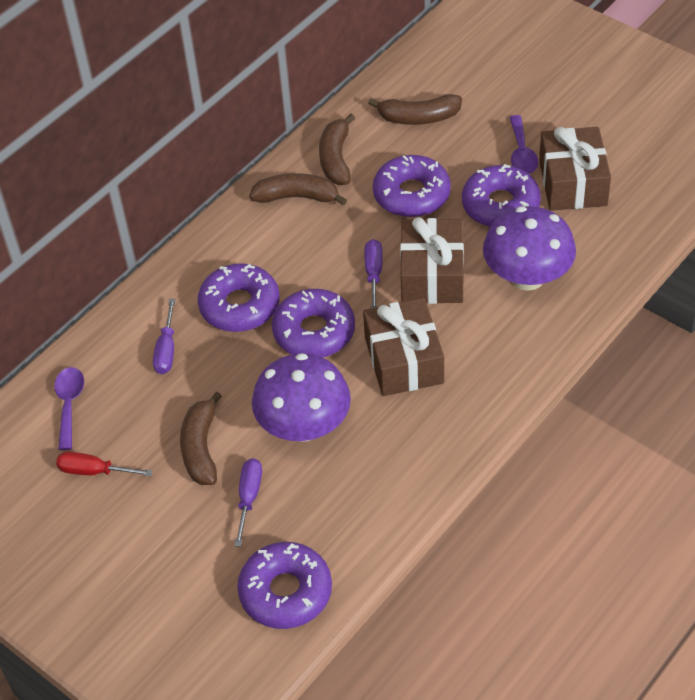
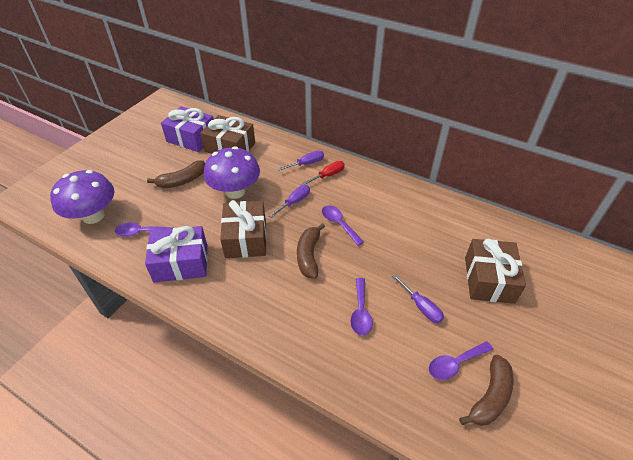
brown banana: 4 -> 3
purple donut: 5 -> 0
purple gift: 0 -> 2
purple spoon: 2 -> 4

